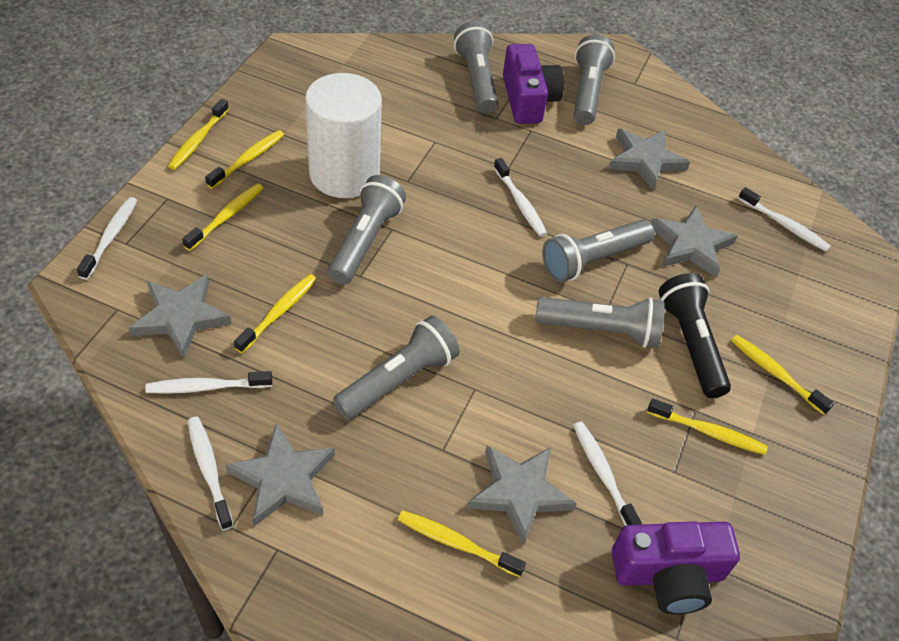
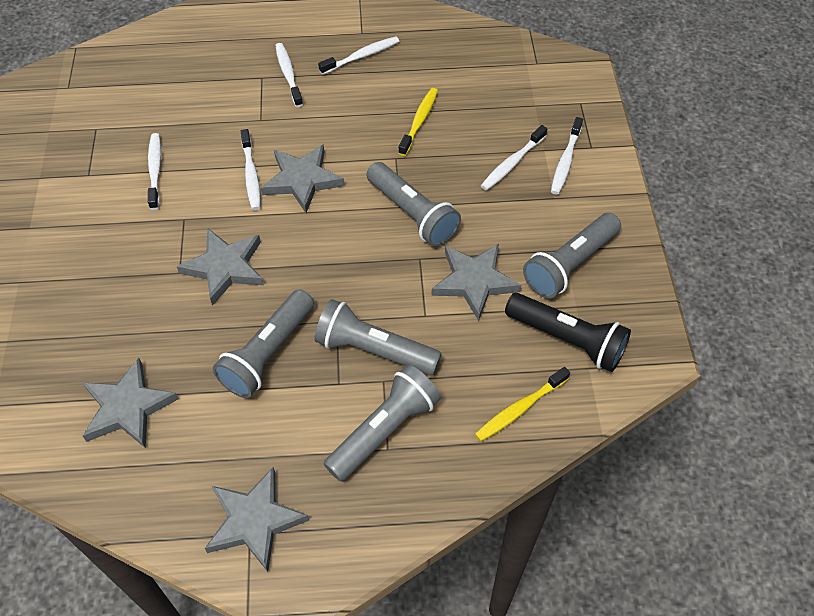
grey flashlight: 6 -> 5
purple camera: 2 -> 0
white cylinder: 1 -> 0
yellow toothbrush: 7 -> 2

